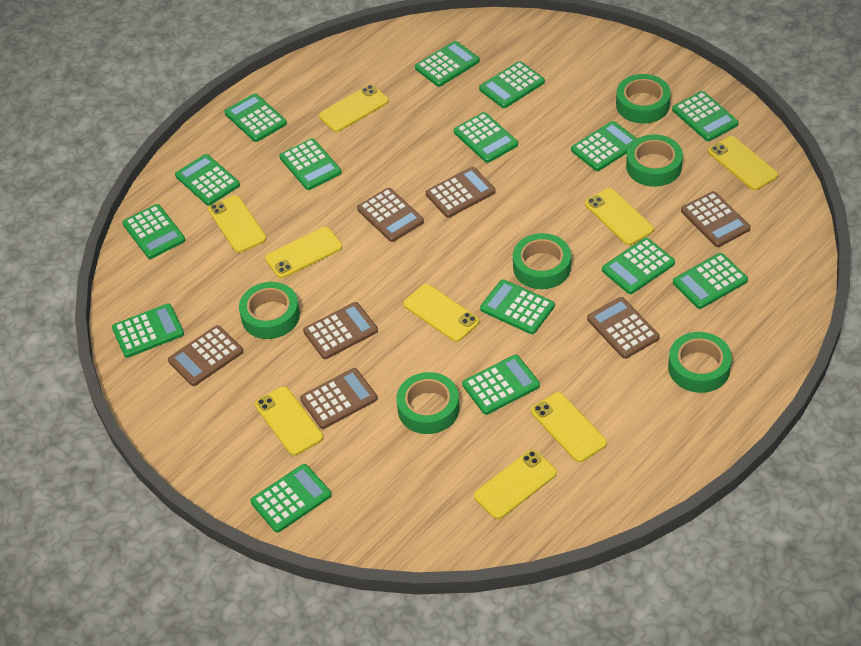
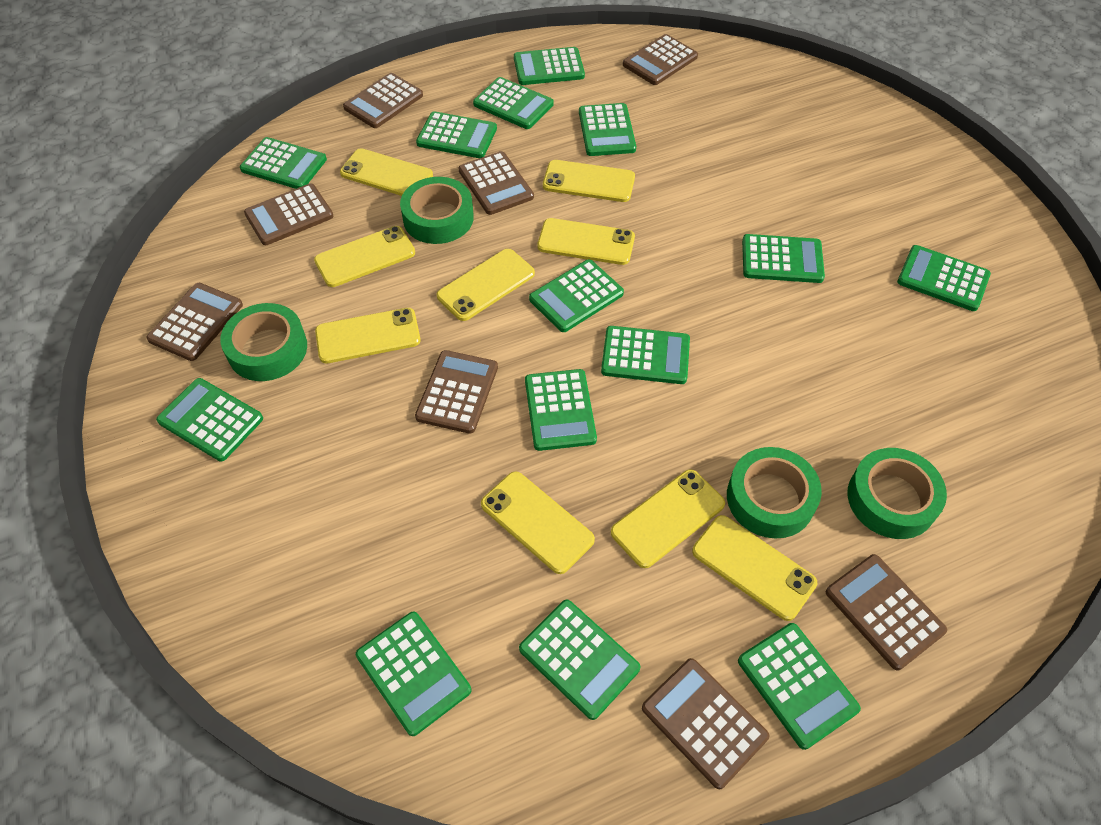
brown calculator: 7 -> 8
green calculator: 15 -> 14
green tape: 6 -> 4

